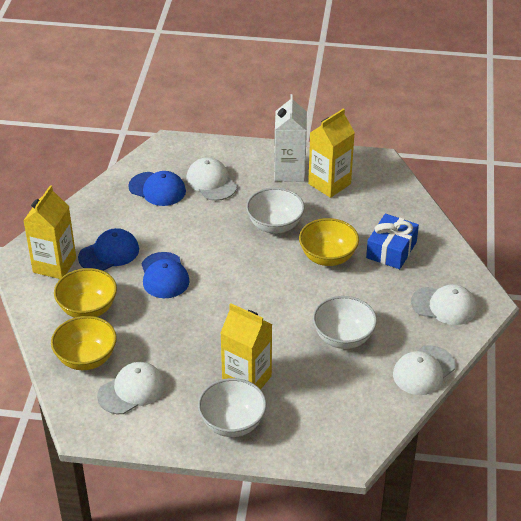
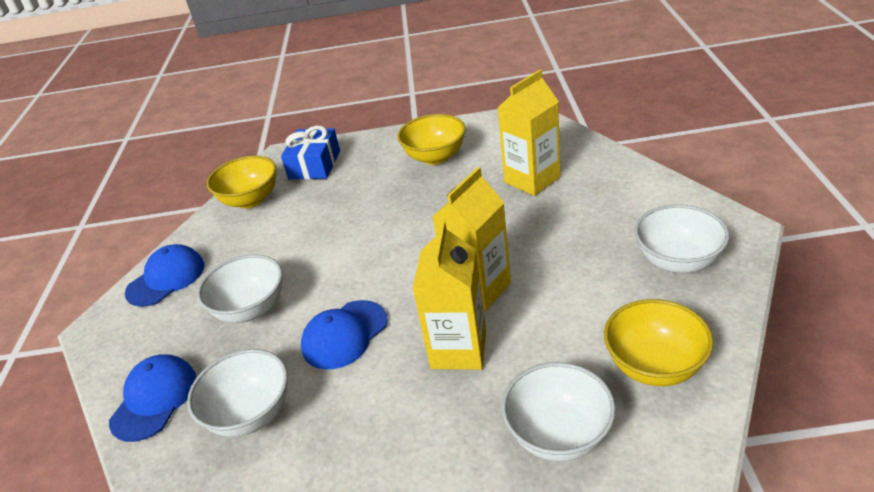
white bowl: 3 -> 4
white cap: 4 -> 0
white carton: 1 -> 0

